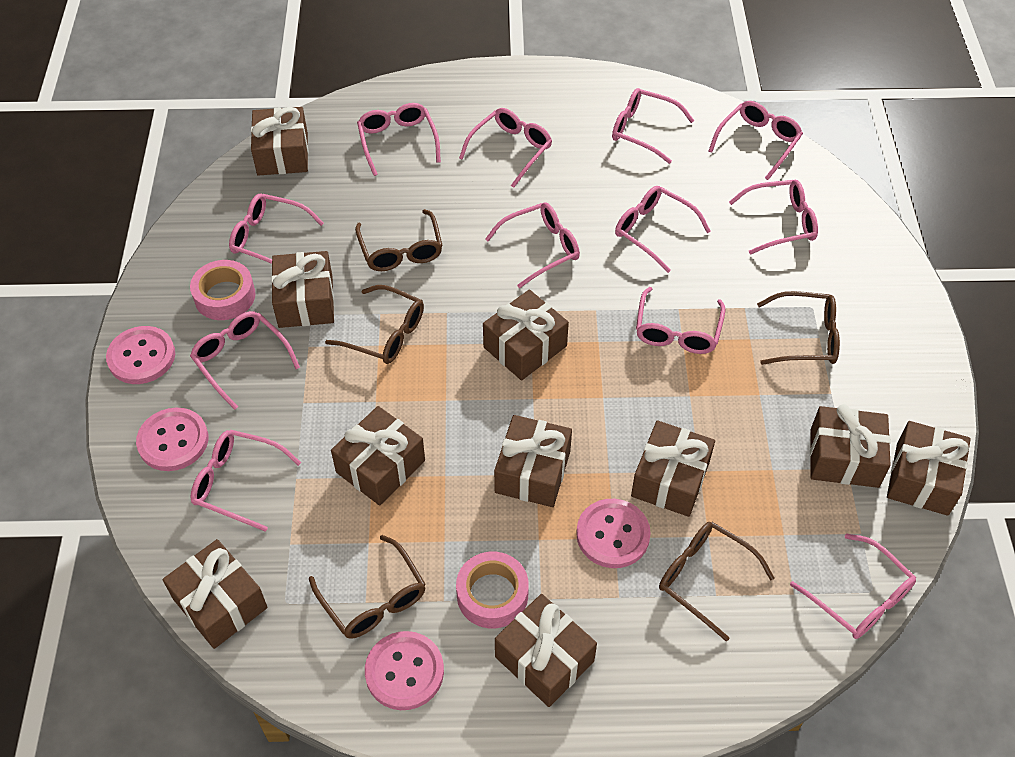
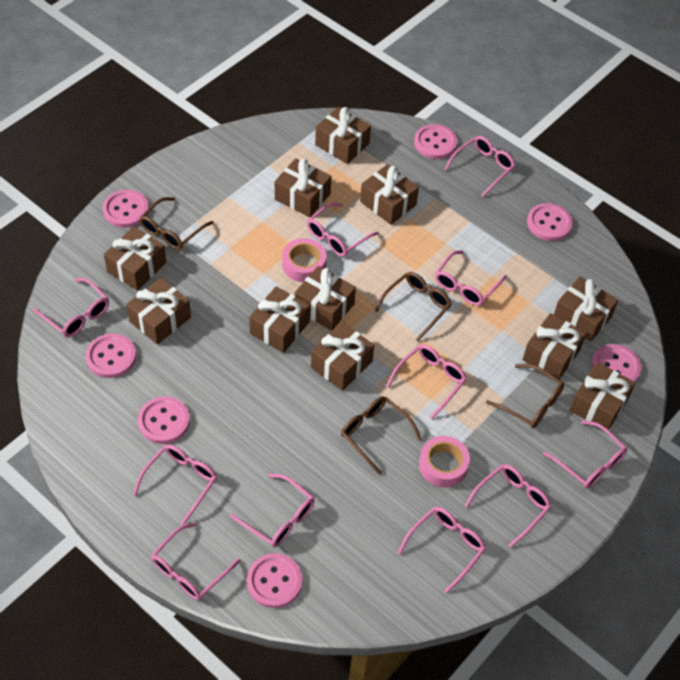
brown gift: 10 -> 11
brown glasses: 5 -> 4
pink button: 4 -> 7
pink glasses: 12 -> 11

